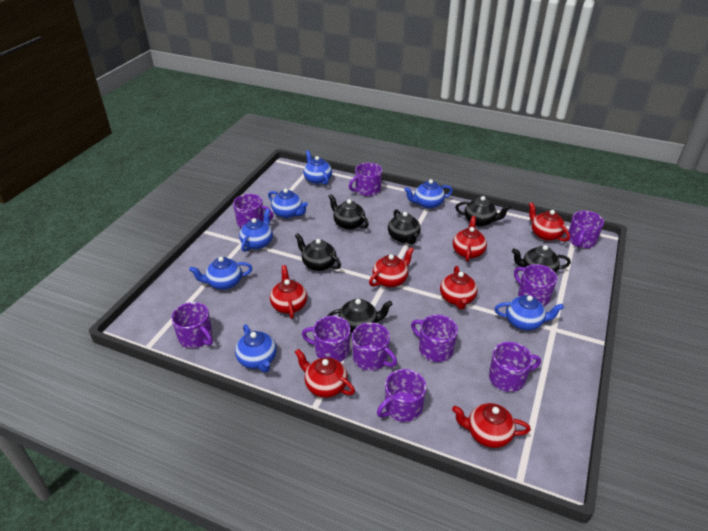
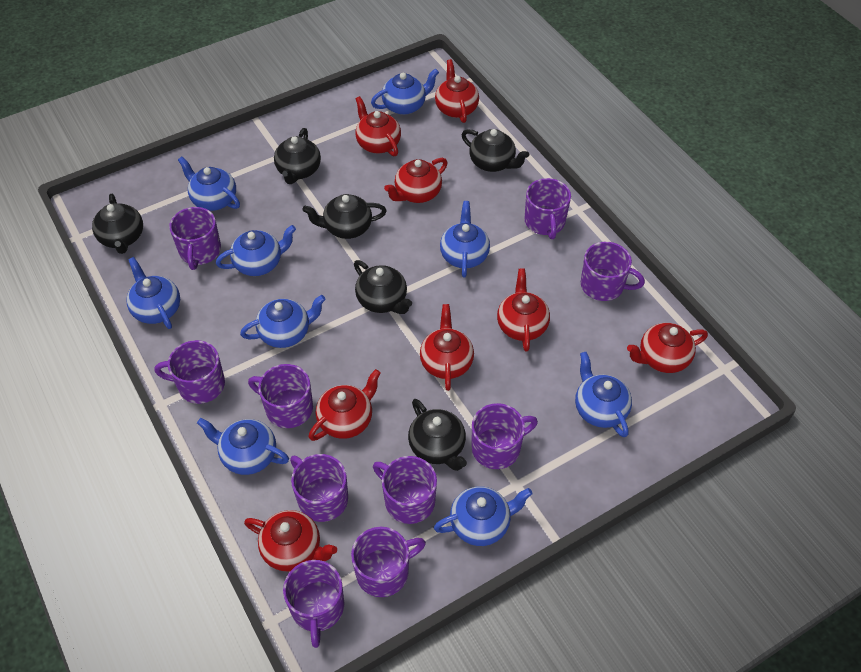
blue teapot: 7 -> 9
red teapot: 7 -> 8

